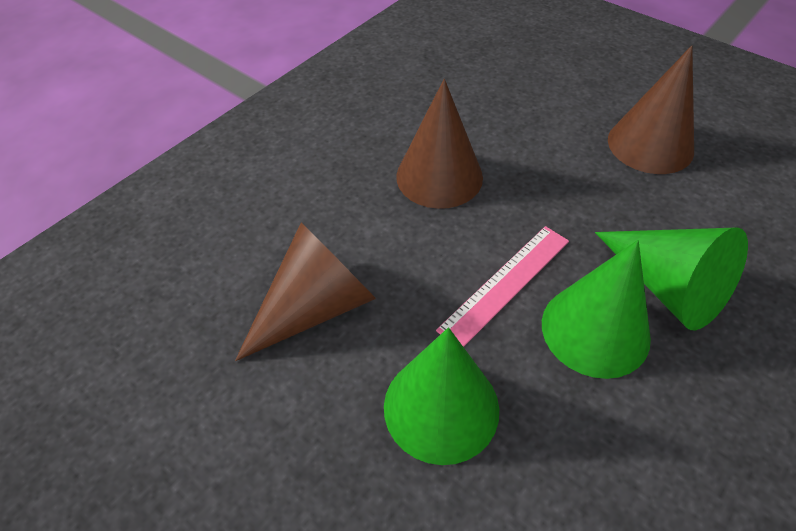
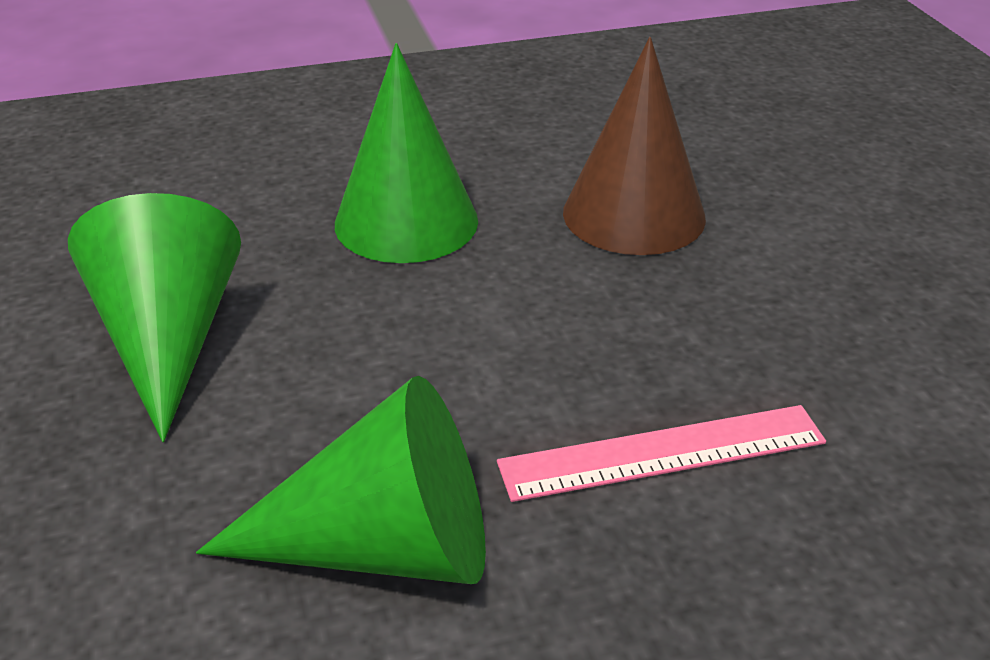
brown cone: 3 -> 1

